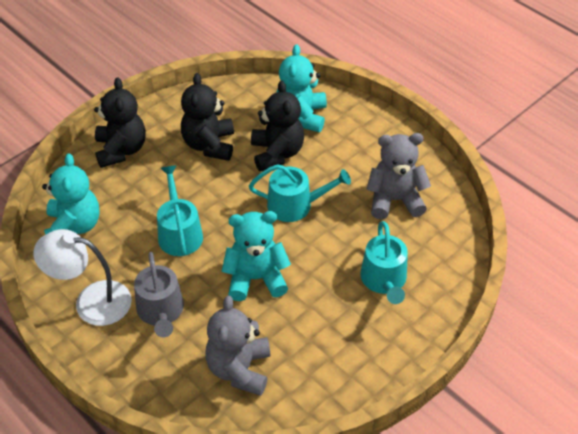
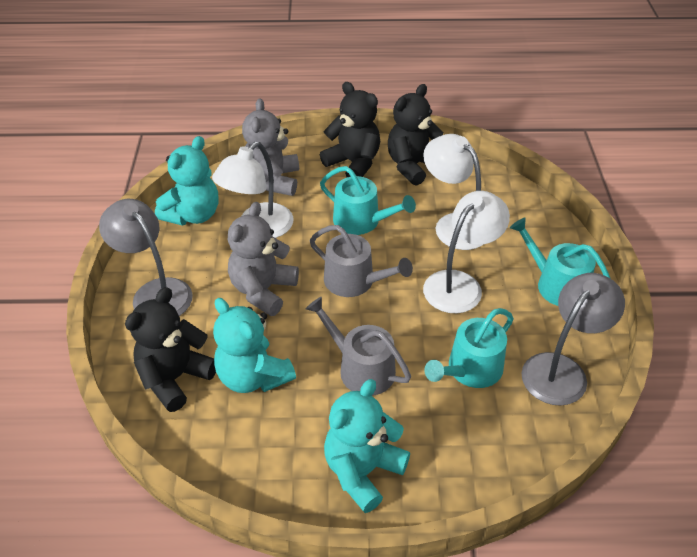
grey lamp: 0 -> 2
grey watering can: 1 -> 2
white lamp: 1 -> 3

